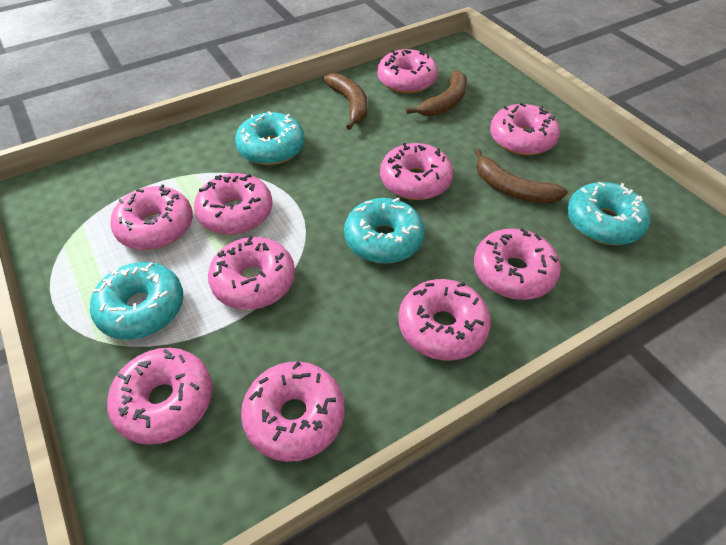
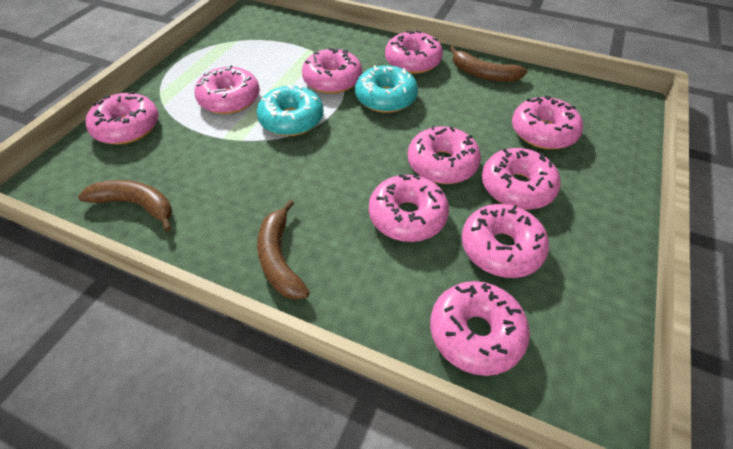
turquoise donut: 4 -> 2

